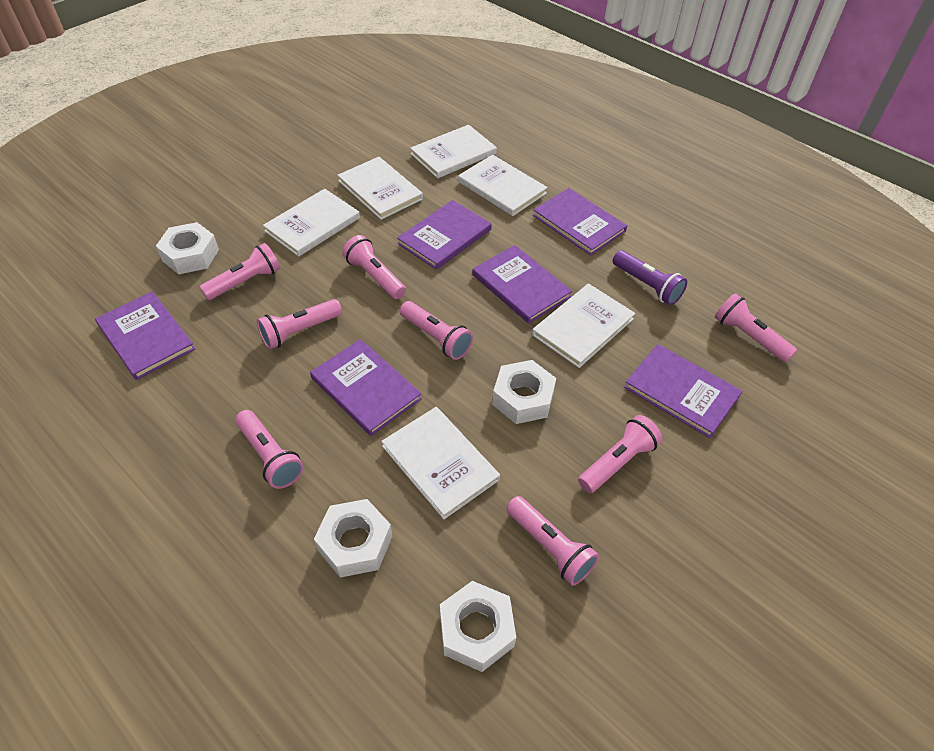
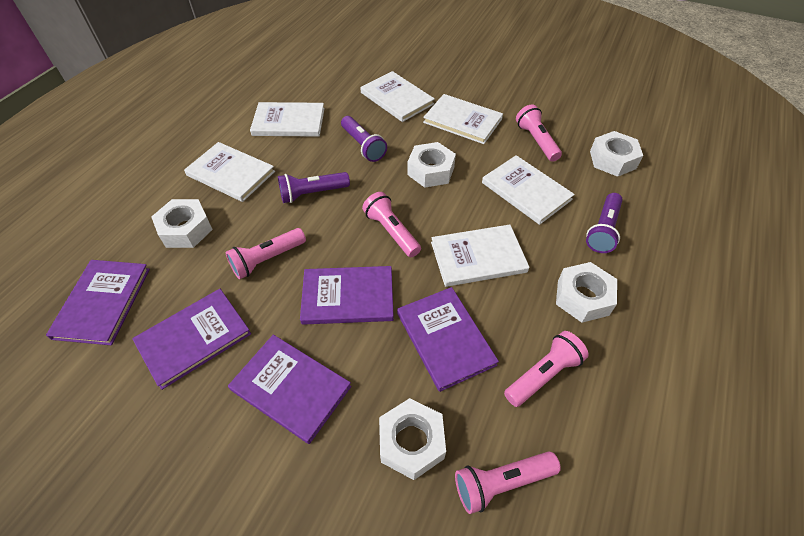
pink flashlight: 8 -> 5
purple book: 6 -> 5
purple flashlight: 1 -> 3
white nut: 4 -> 5

